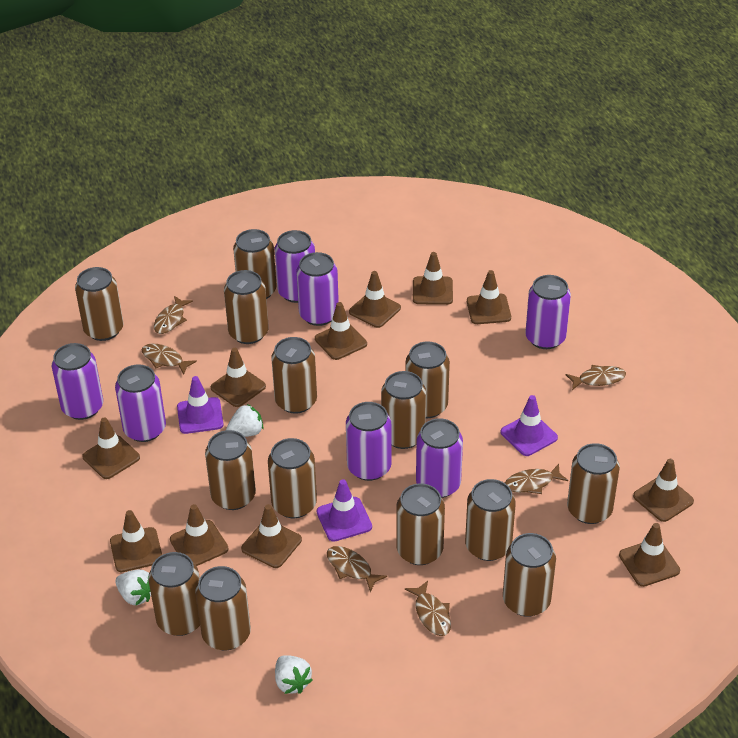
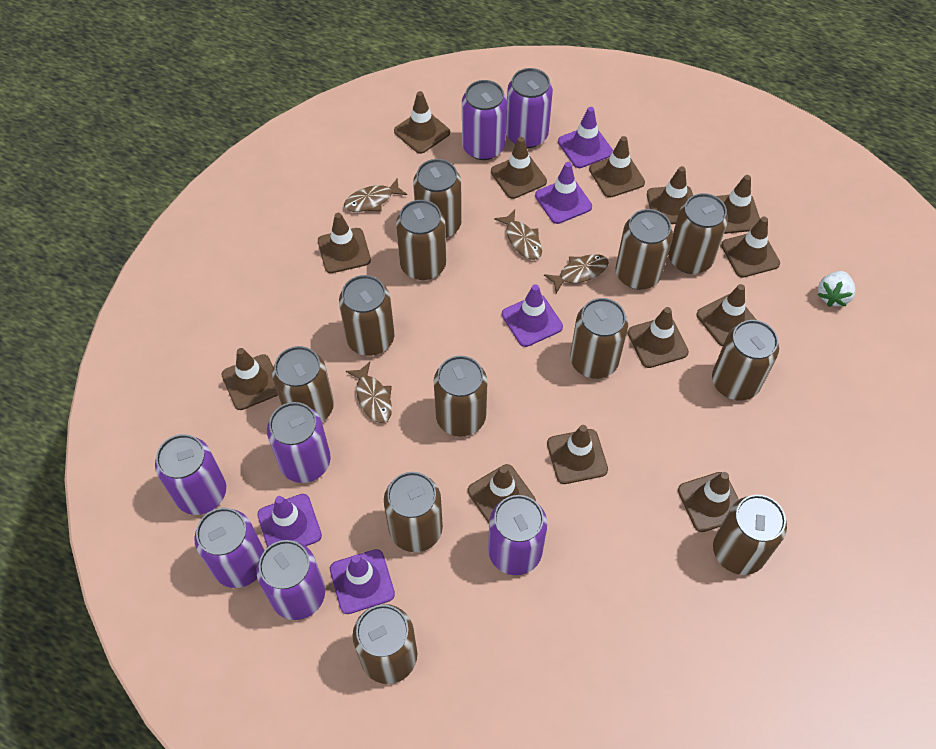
brown can: 14 -> 12
brown fish: 6 -> 4
brown traffic cone: 11 -> 13
purple traffic cone: 3 -> 5
white strawberry: 3 -> 1

